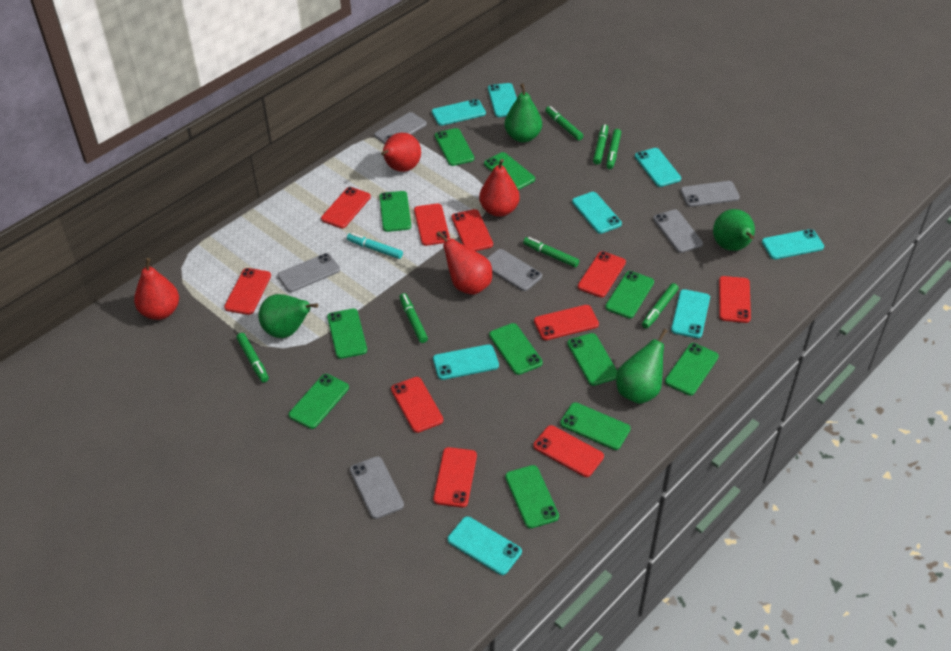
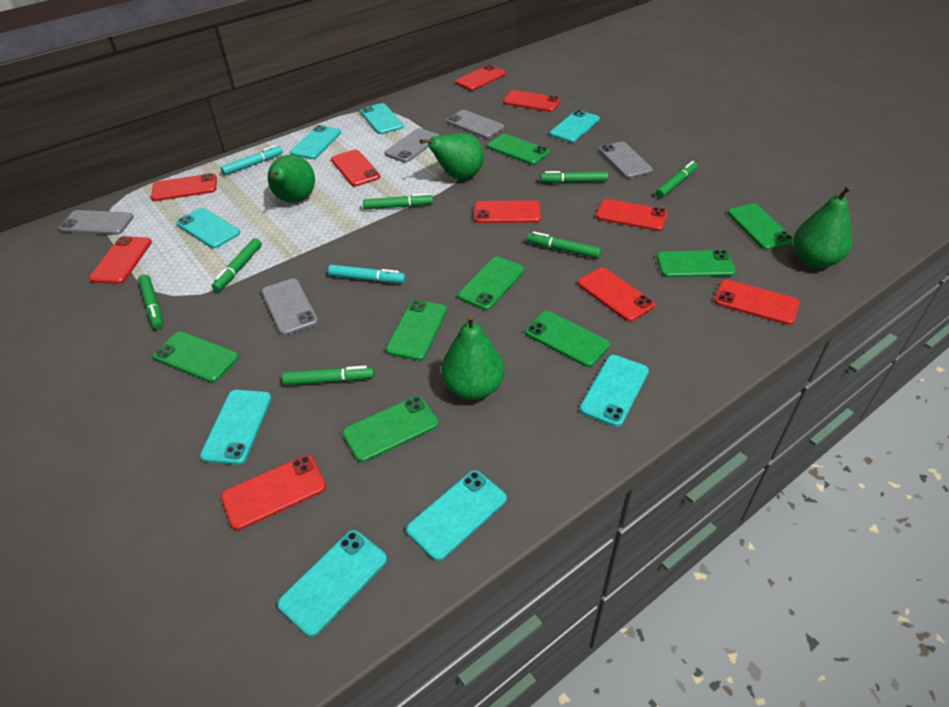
green phone: 11 -> 8
grey phone: 6 -> 5
red pear: 4 -> 0
turquoise marker: 1 -> 2

